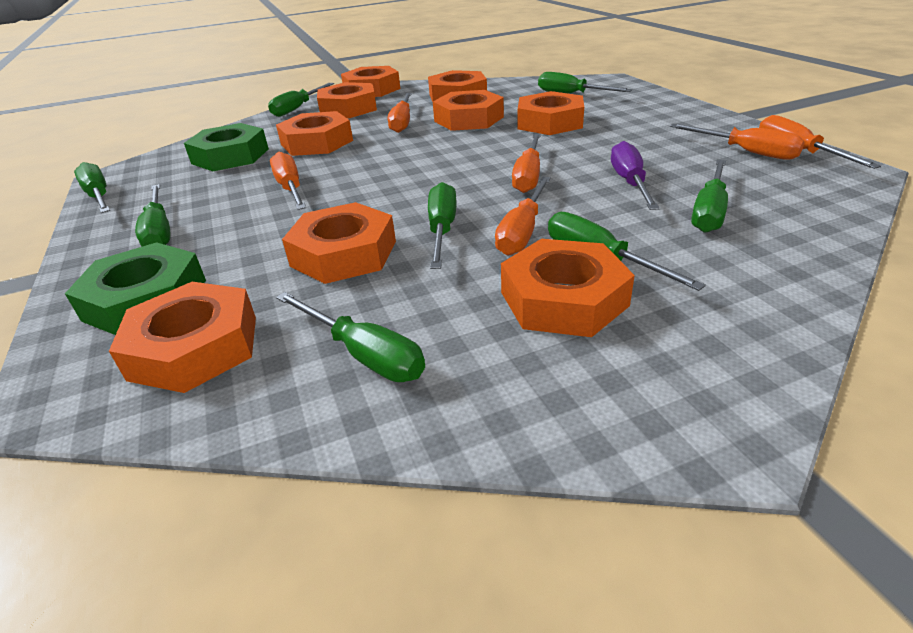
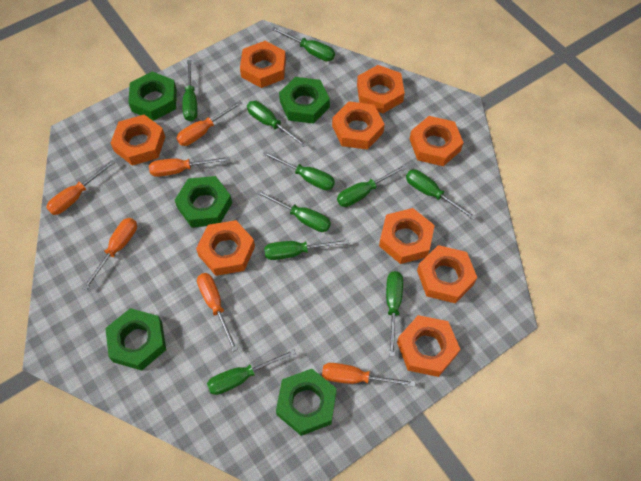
green nut: 2 -> 5
green screwdriver: 8 -> 10
purple screwdriver: 1 -> 0

